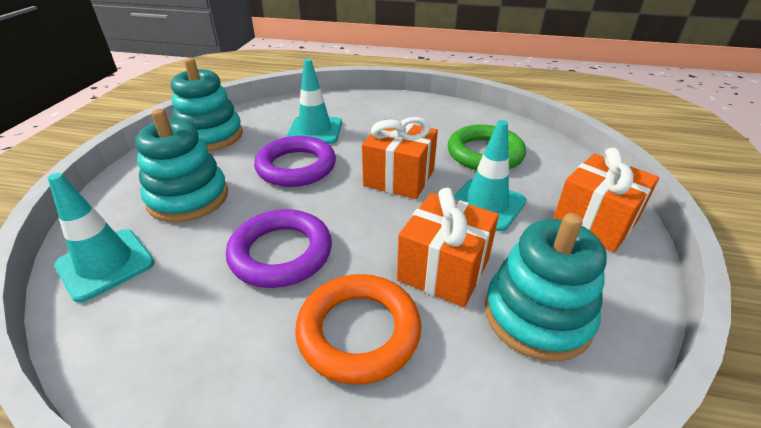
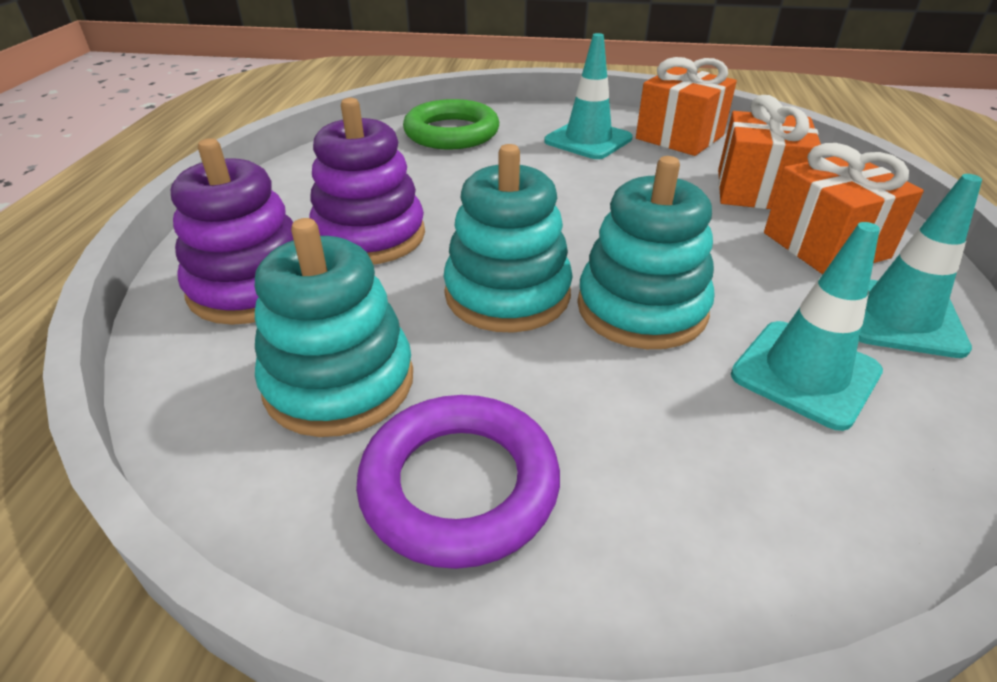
orange ring: 1 -> 0
purple ring: 2 -> 1
purple stacking toy: 0 -> 2

